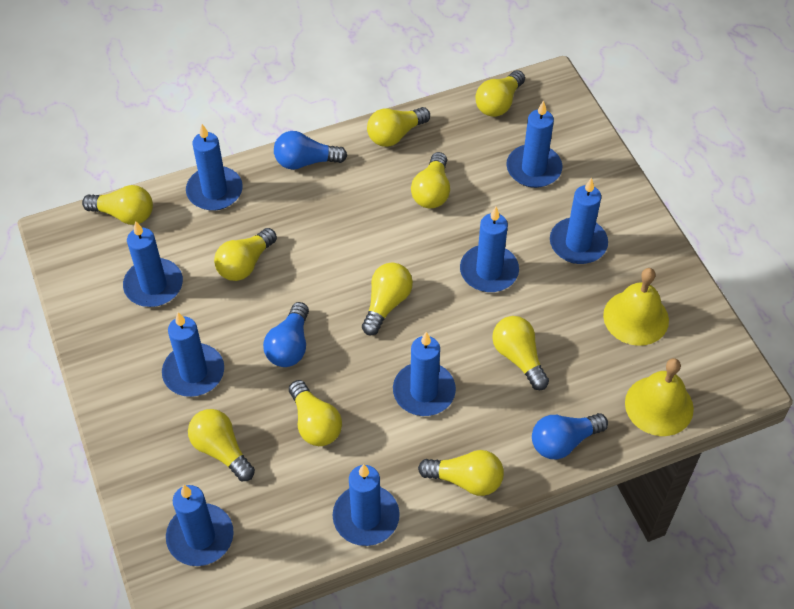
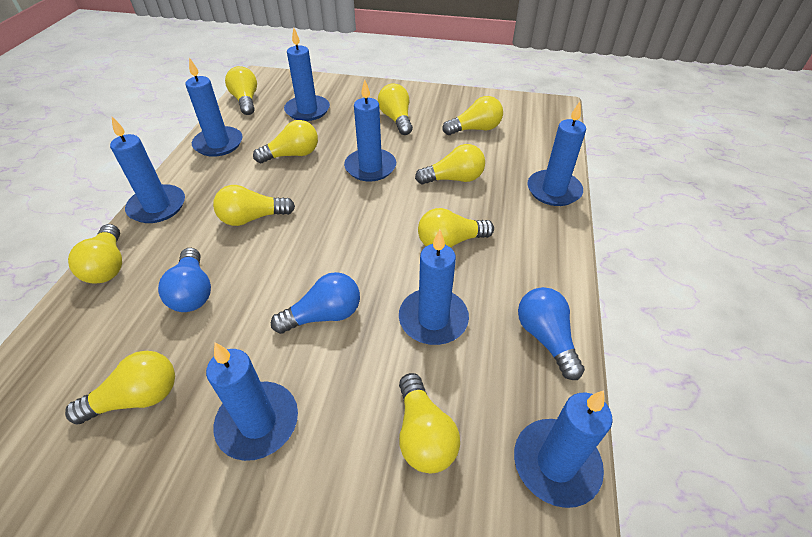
blue candle: 9 -> 8
yellow bell: 2 -> 0

